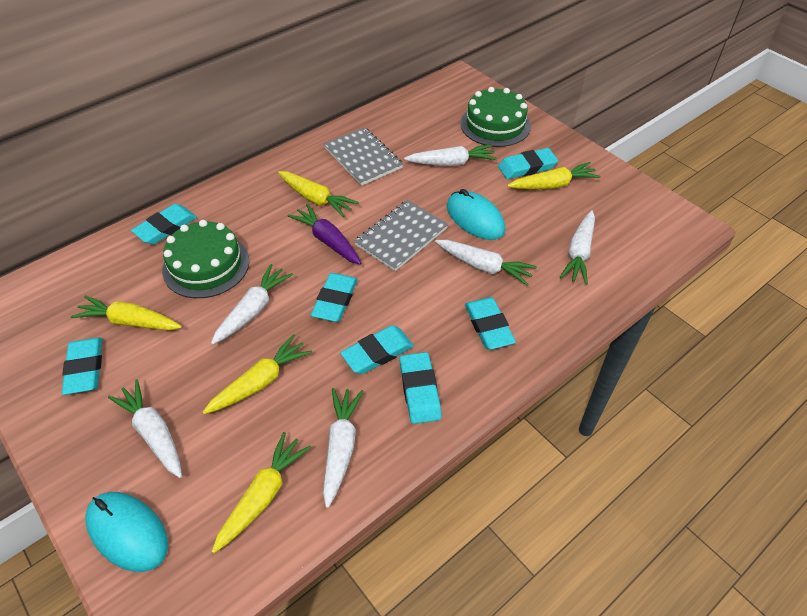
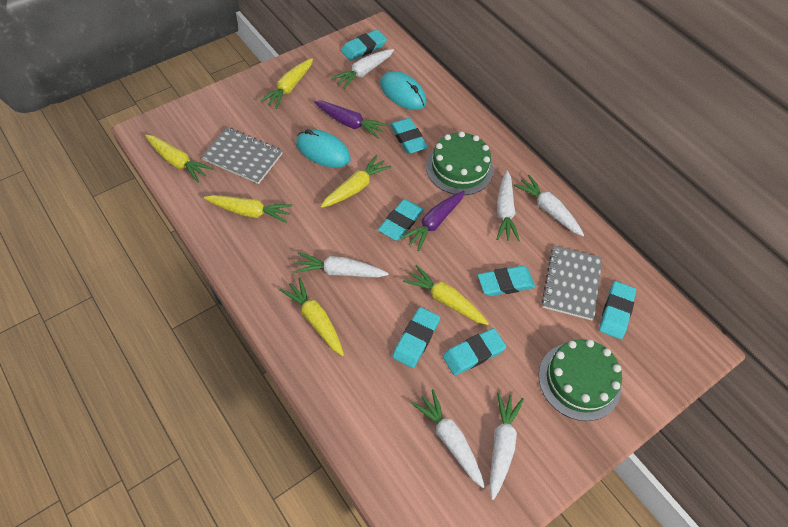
purple carrot: 1 -> 2
yellow carrot: 5 -> 6

